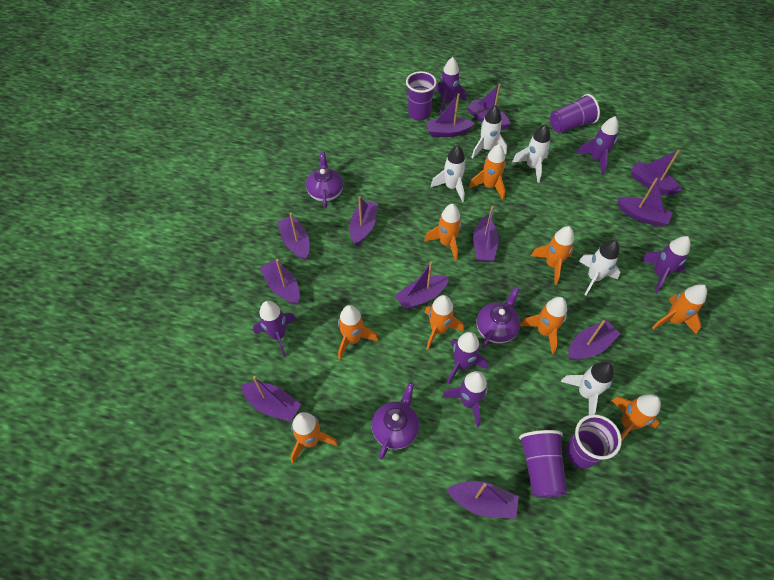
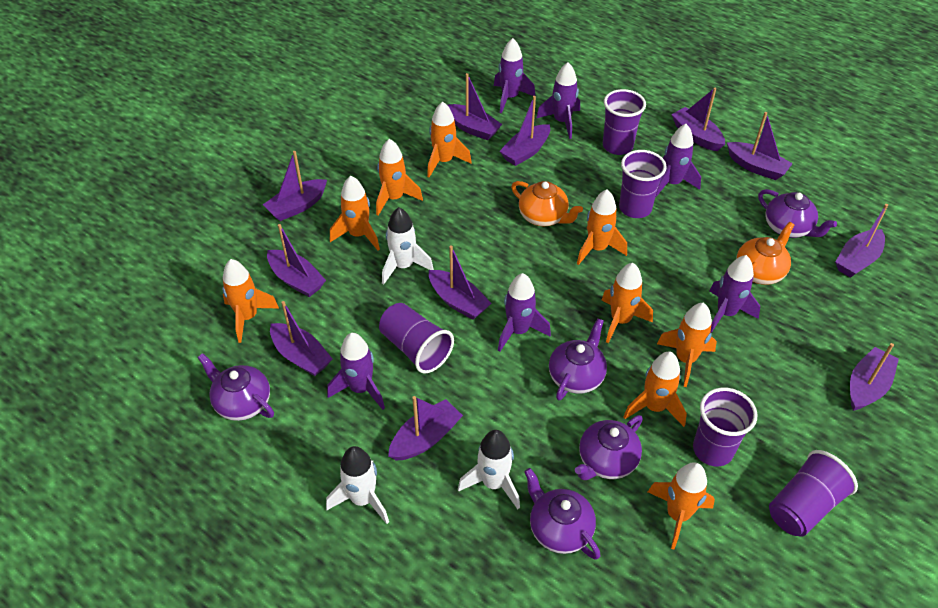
orange teapot: 0 -> 2
purple boat: 12 -> 11
purple cup: 4 -> 5
purple teapot: 3 -> 5
white rocket: 5 -> 3

